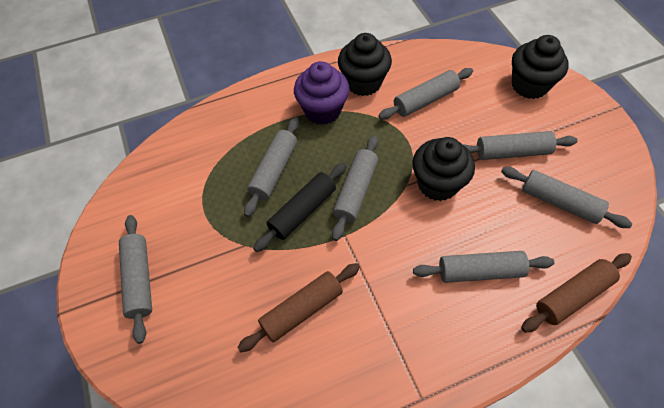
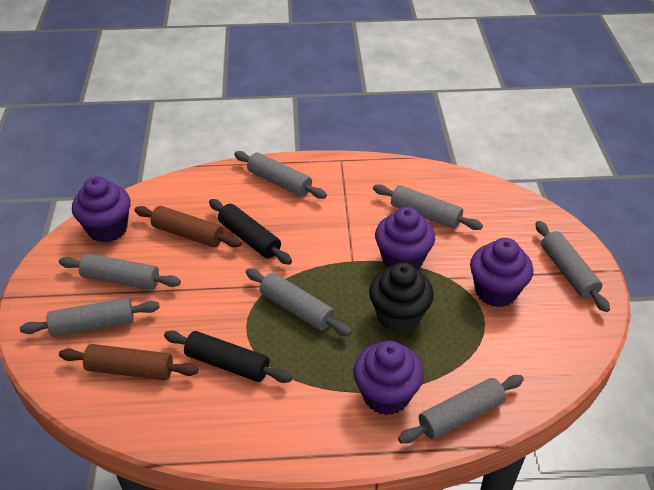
black cupcake: 3 -> 1
black rolling pin: 1 -> 2
purple cupcake: 1 -> 4

